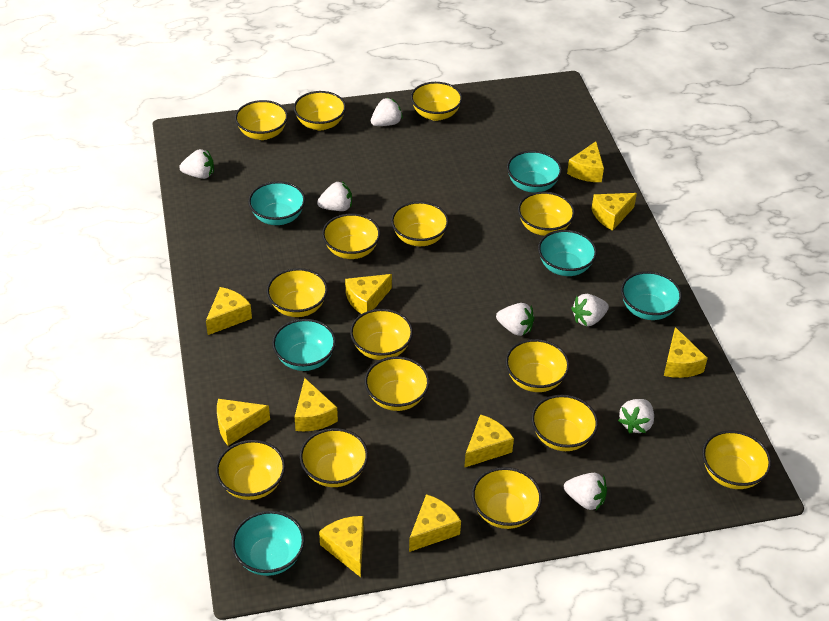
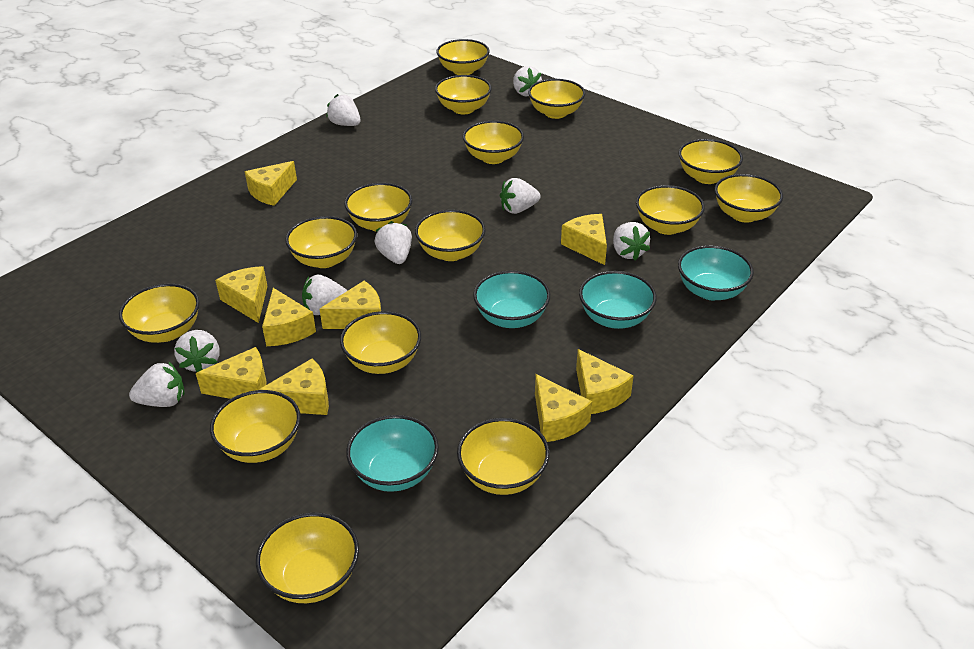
turquoise bowl: 6 -> 4
white strawberry: 7 -> 8
yellow cheese: 10 -> 9

